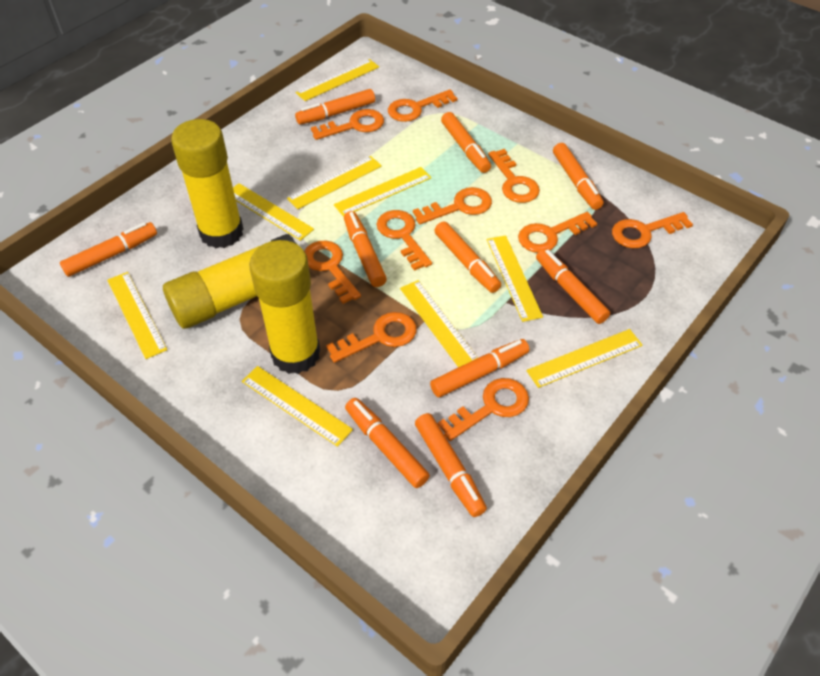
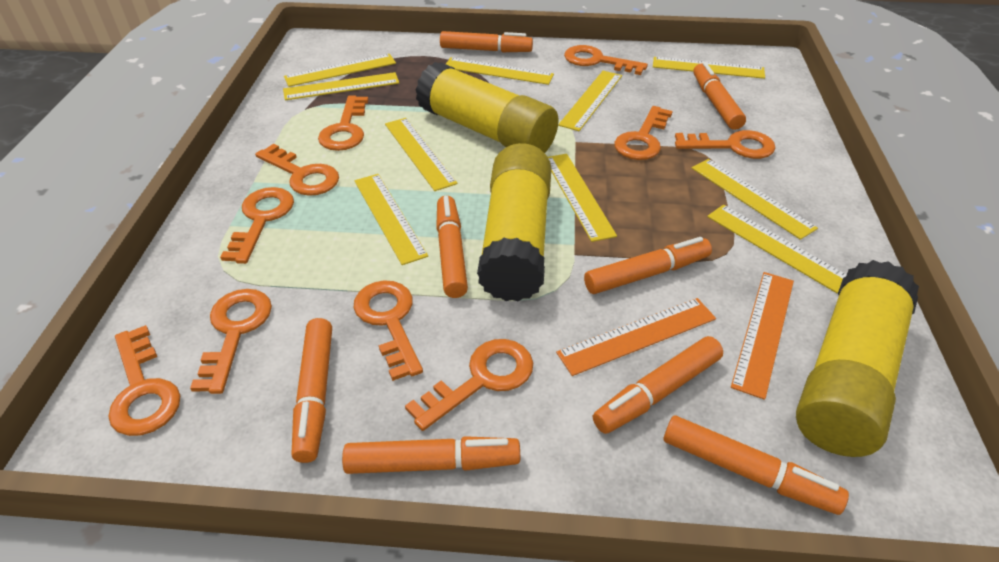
orange marker: 10 -> 8
orange ruler: 0 -> 2
yellow ruler: 9 -> 10

